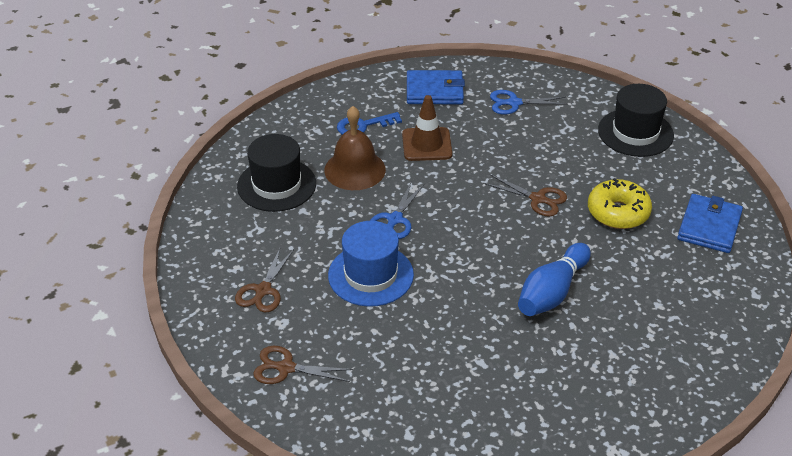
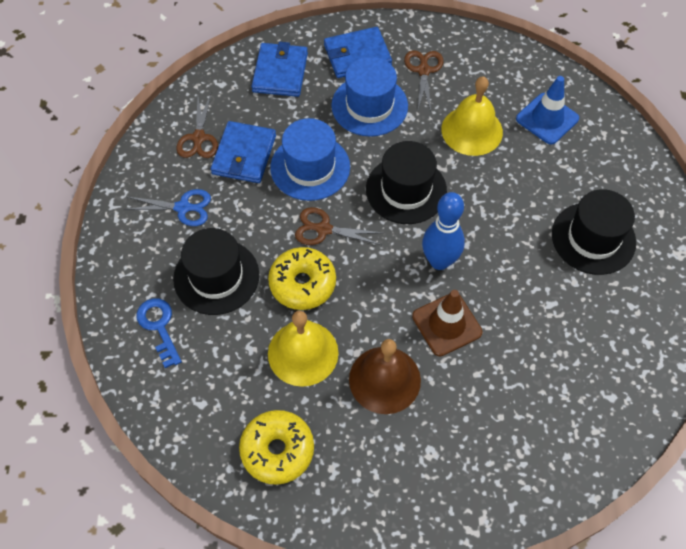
black hat: 2 -> 3
blue hat: 1 -> 2
blue scissors: 2 -> 1
blue traffic cone: 0 -> 1
blue wallet: 2 -> 3
yellow bell: 0 -> 2
yellow donut: 1 -> 2

